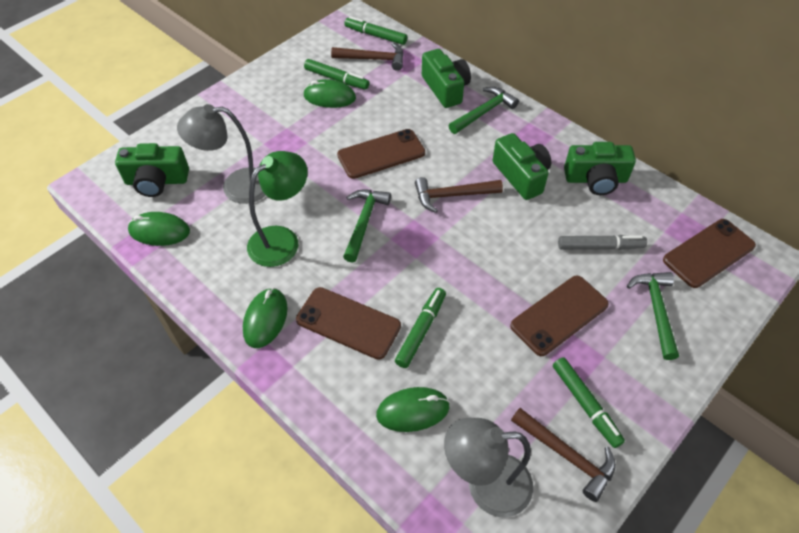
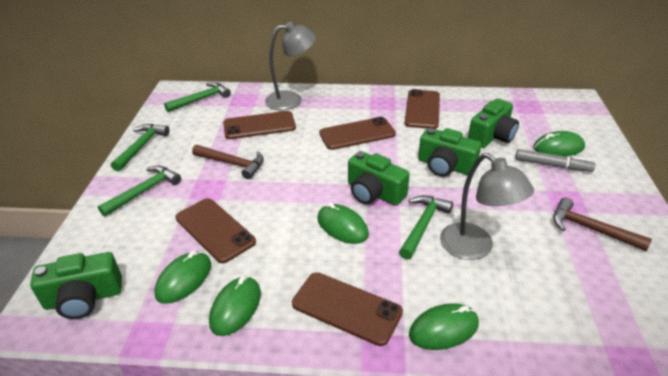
brown hammer: 3 -> 2
brown phone: 4 -> 5
green hammer: 3 -> 4
green lamp: 1 -> 0
green marker: 4 -> 0
green mouse: 4 -> 5

